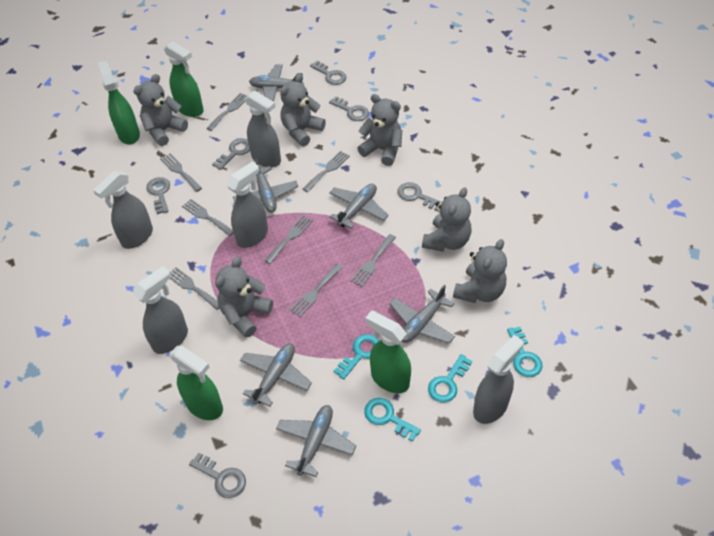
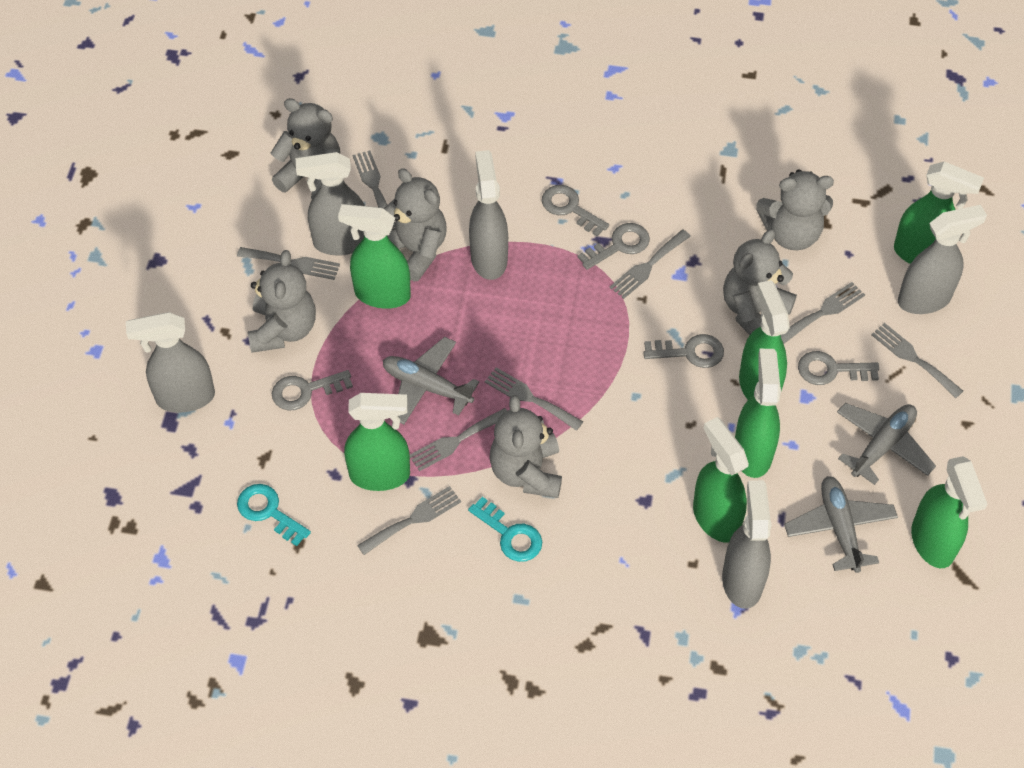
green spray bottle: 4 -> 7
grey key: 6 -> 5
grey plane: 6 -> 3
turquoise key: 4 -> 2

